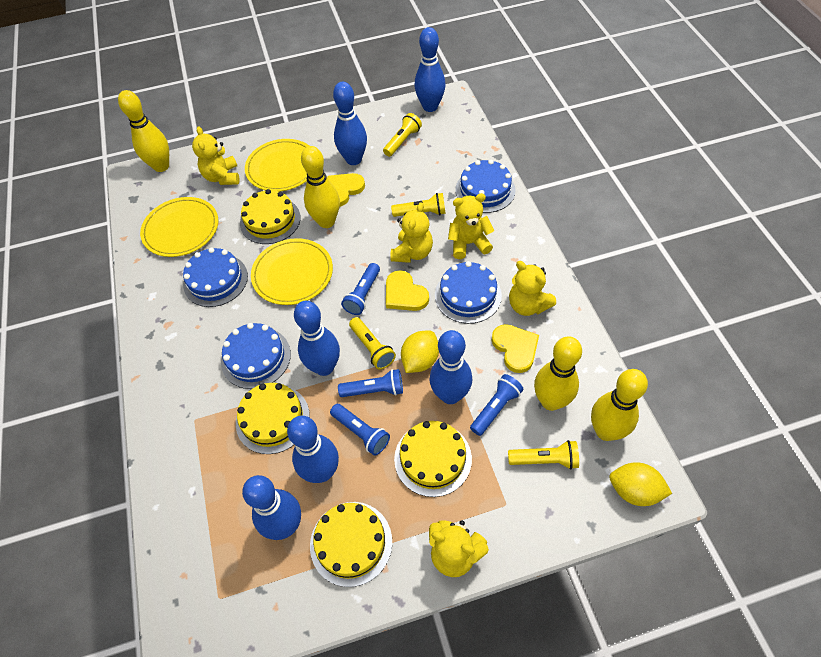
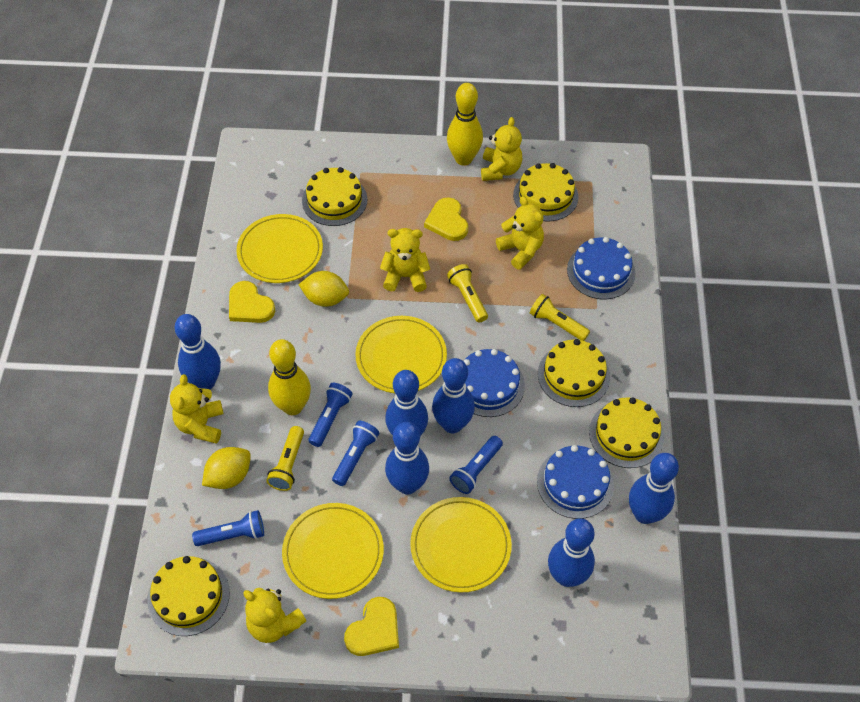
blue cake: 4 -> 3
yellow bowling pin: 4 -> 2
yellow cake: 4 -> 5
yellow flashlight: 4 -> 3
yellow plate: 3 -> 4

